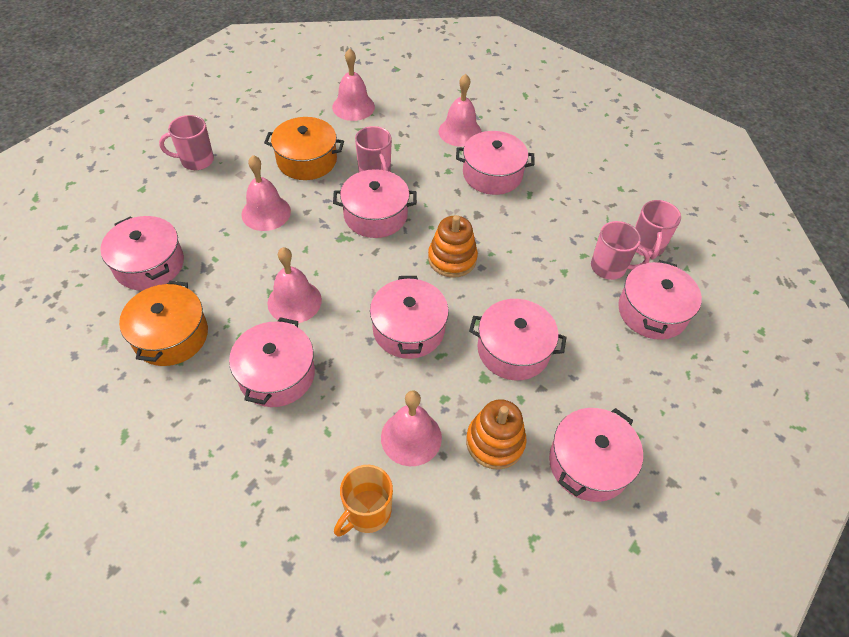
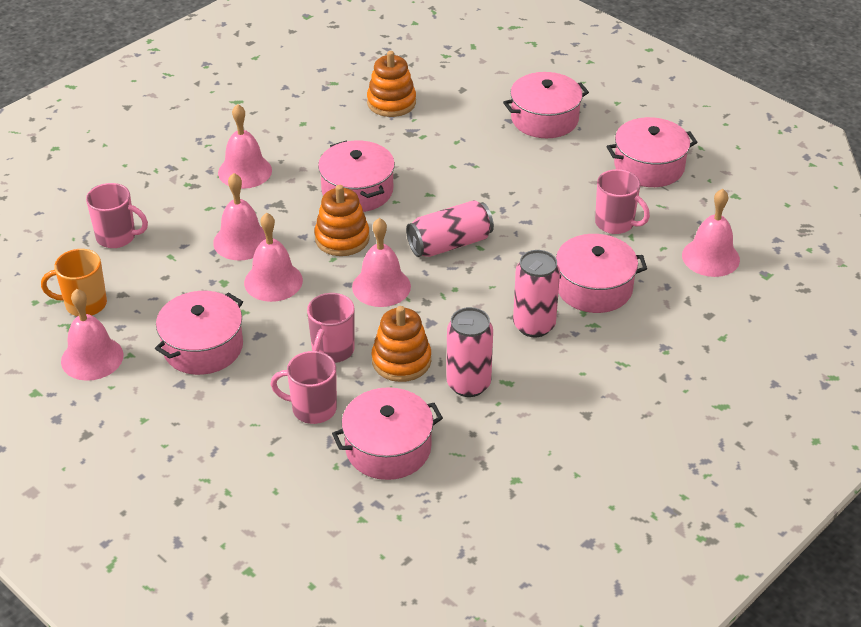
orange pot: 2 -> 0
orange stacking toy: 2 -> 3
pink bell: 5 -> 6
pink can: 0 -> 3
pink pot: 8 -> 6

